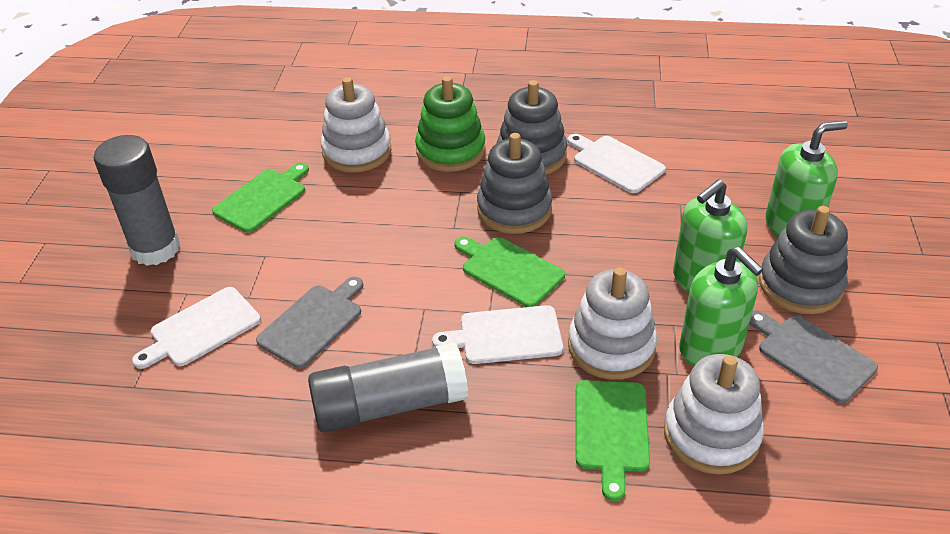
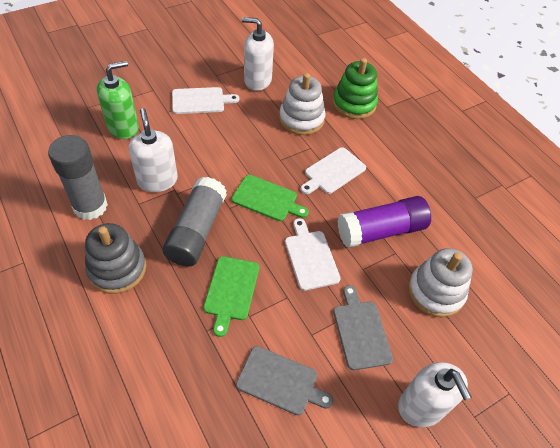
green cutting board: 3 -> 2
green soap dispenser: 3 -> 1
grey stacking toy: 3 -> 1
purple glue stick: 0 -> 1
white soap dispenser: 0 -> 3
white stacking toy: 3 -> 2

